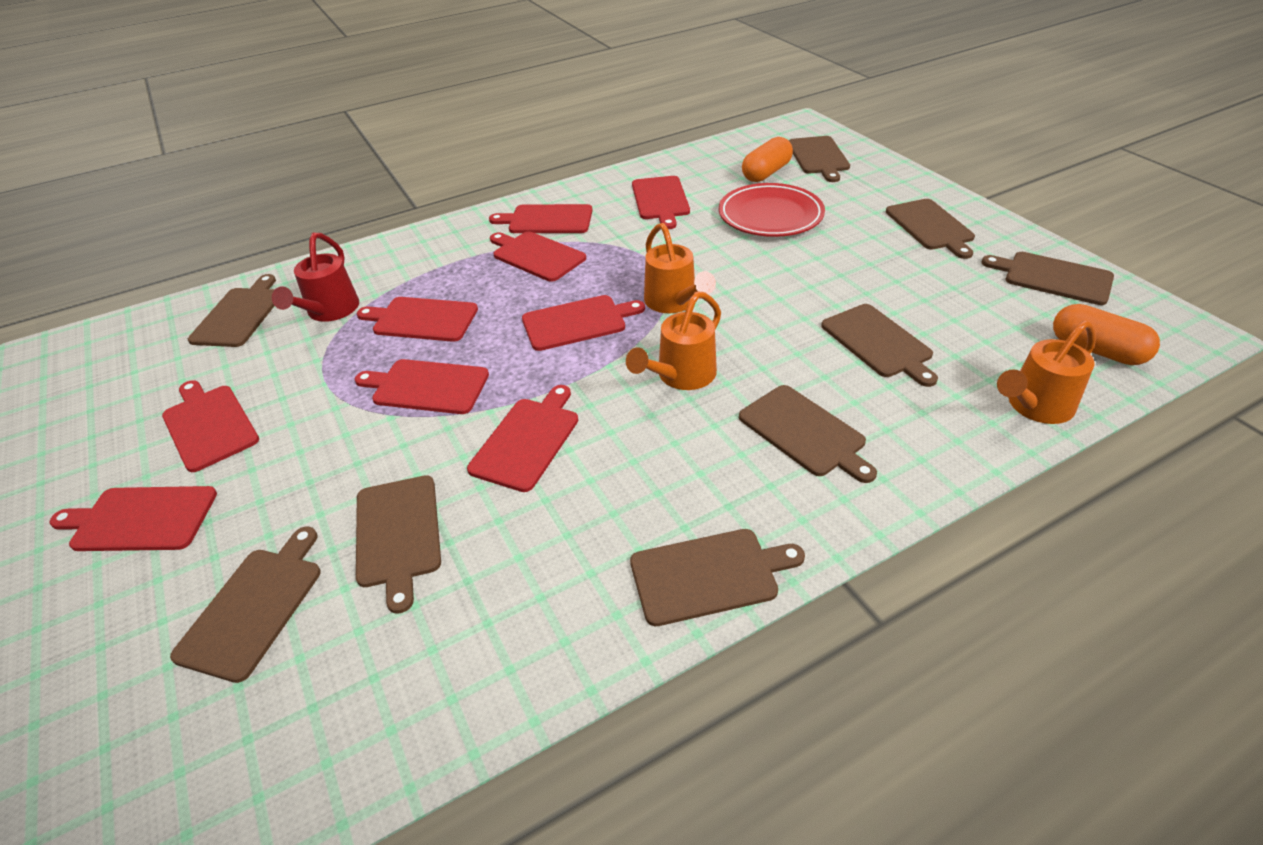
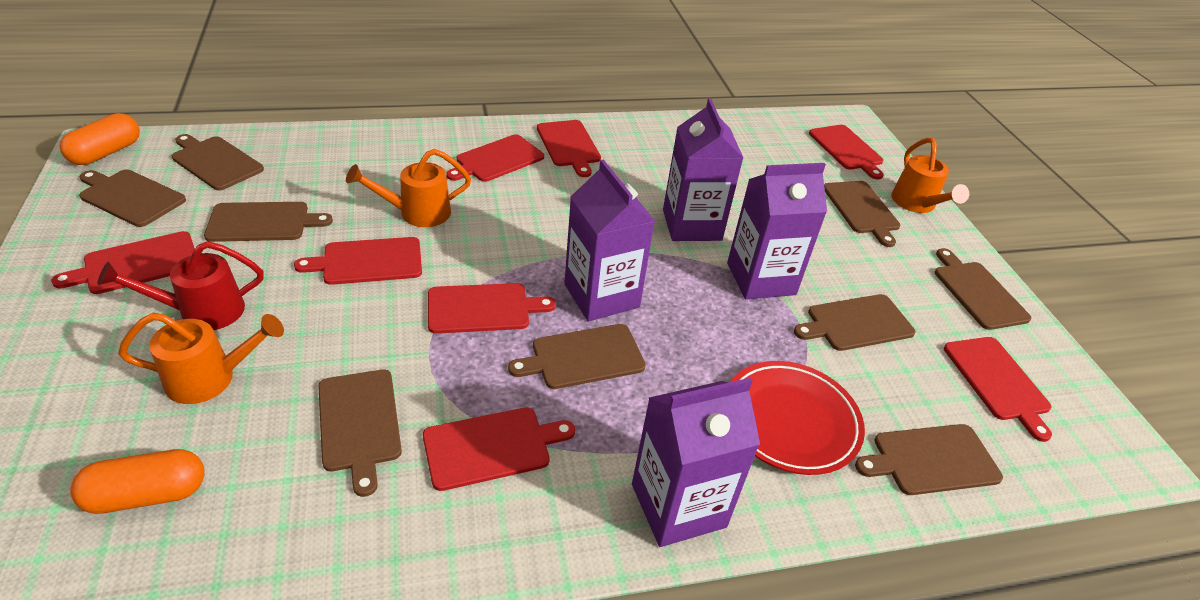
purple carton: 0 -> 4
red cutting board: 9 -> 8

